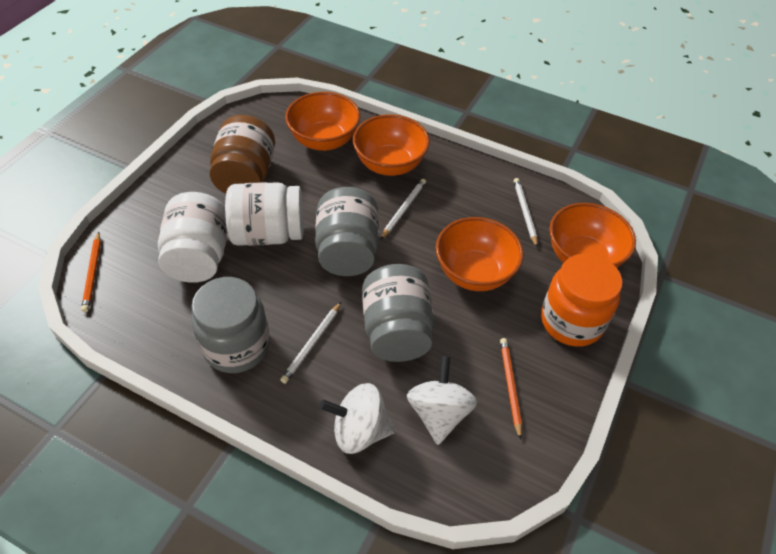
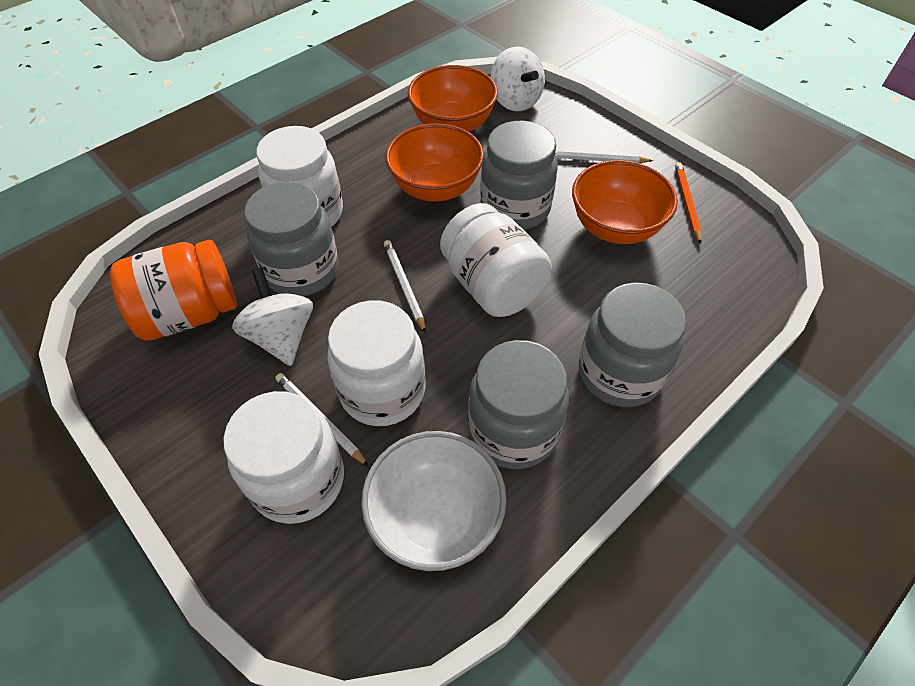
brown jar: 1 -> 0
grey jar: 3 -> 4
orange bowl: 4 -> 3
orange pencil: 2 -> 1
white bowl: 0 -> 1
white jar: 2 -> 4

